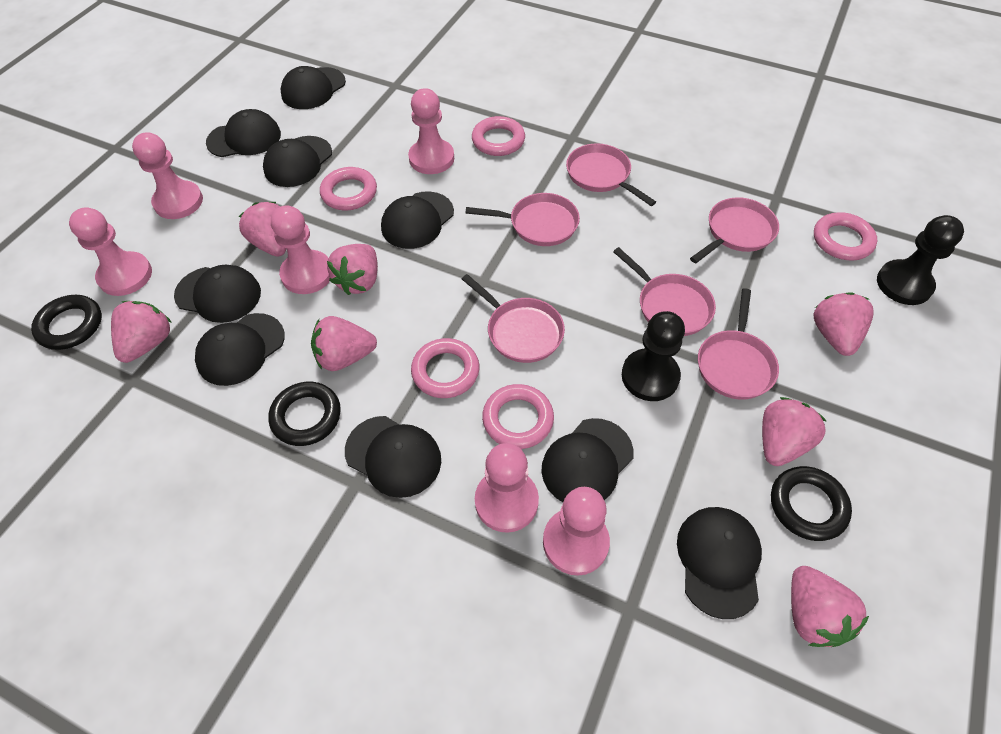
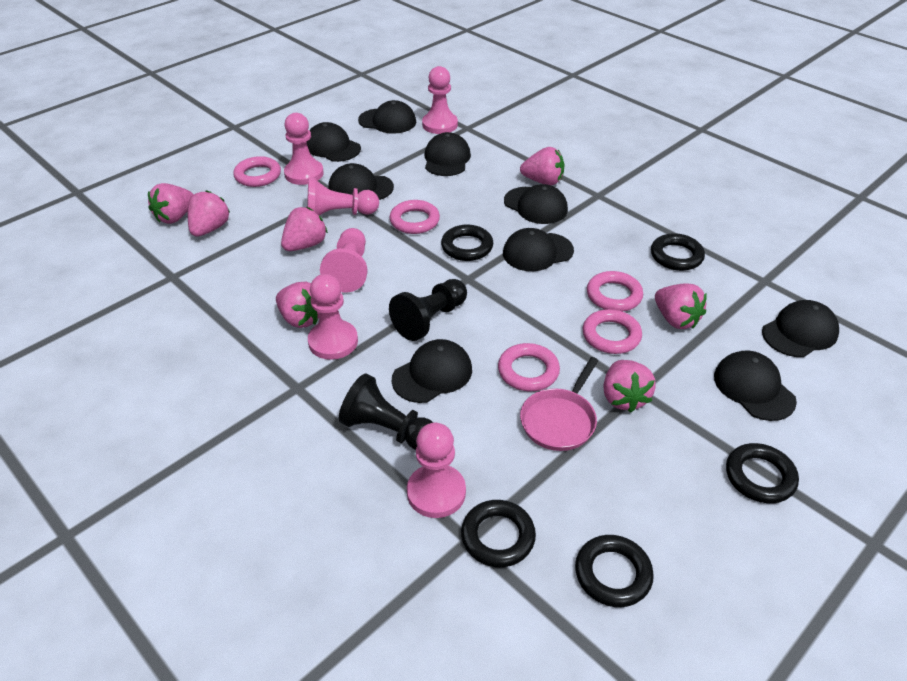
black ring: 3 -> 5
pink pan: 6 -> 1

